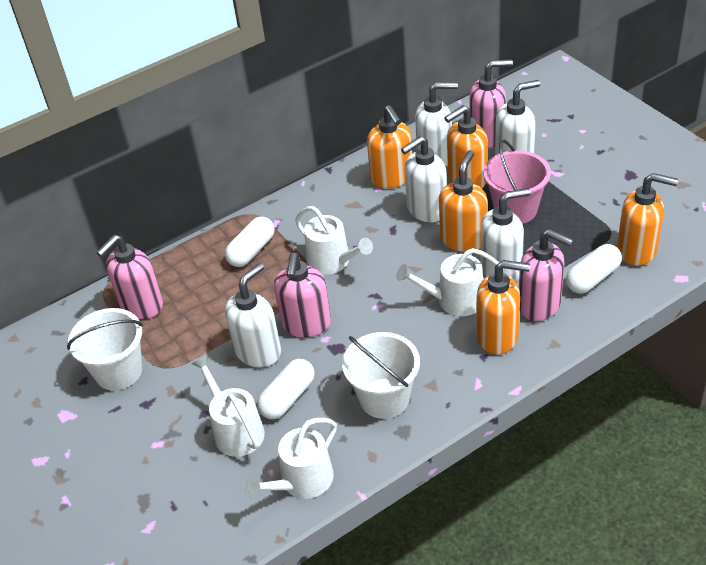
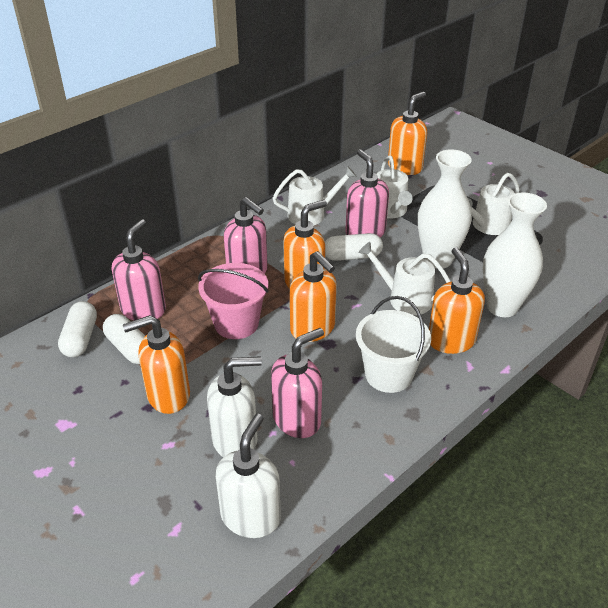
white bucket: 2 -> 1
white soap dispenser: 5 -> 2
white vase: 0 -> 2

